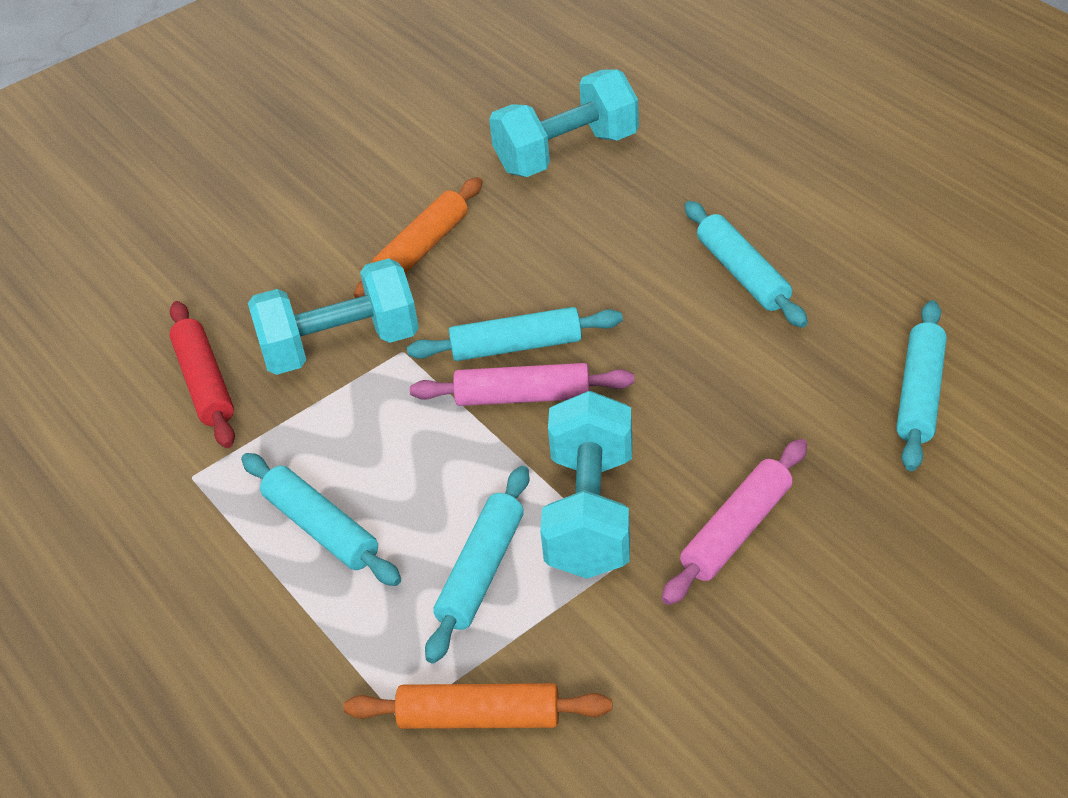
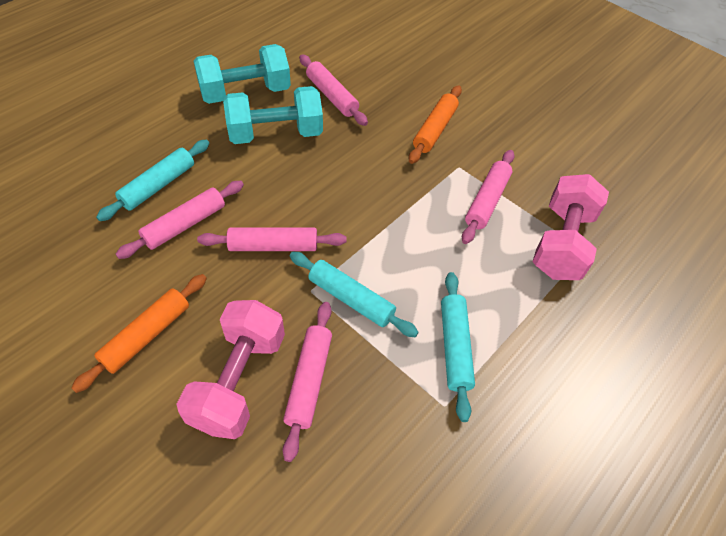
pink dumbbell: 0 -> 2
pink rolling pin: 2 -> 5
red rolling pin: 1 -> 0
turquoise dumbbell: 3 -> 2
turquoise rolling pin: 5 -> 3

